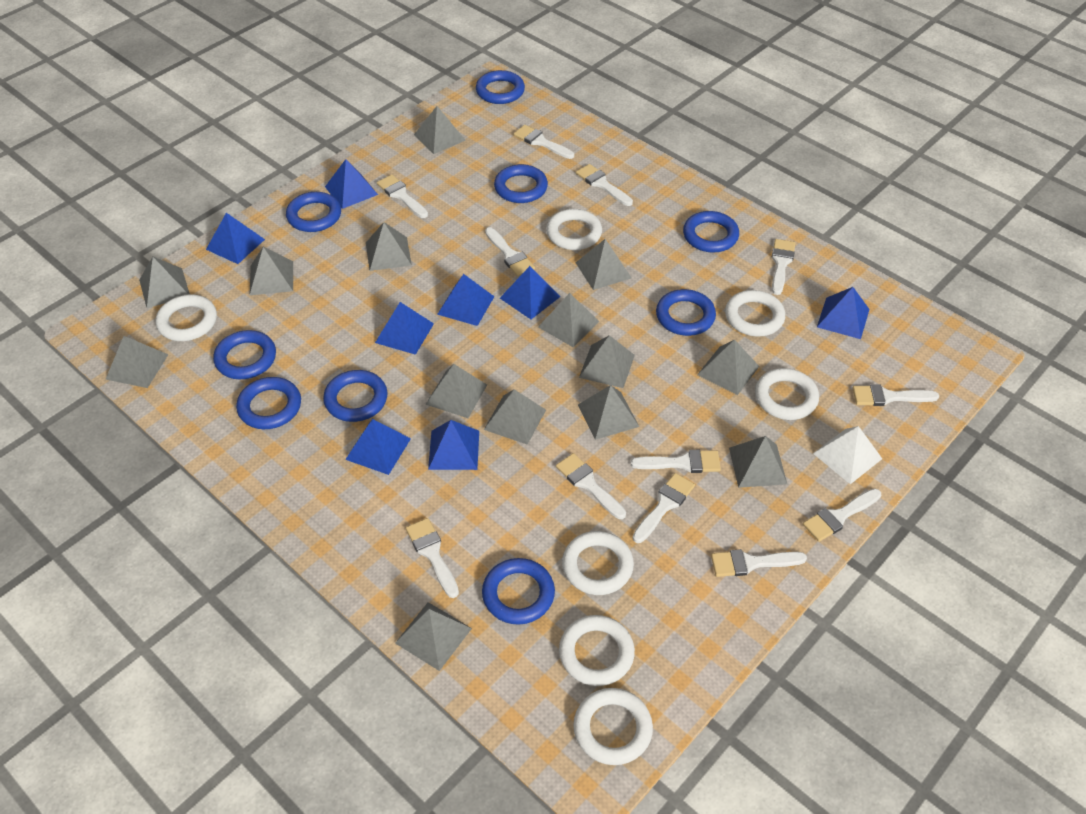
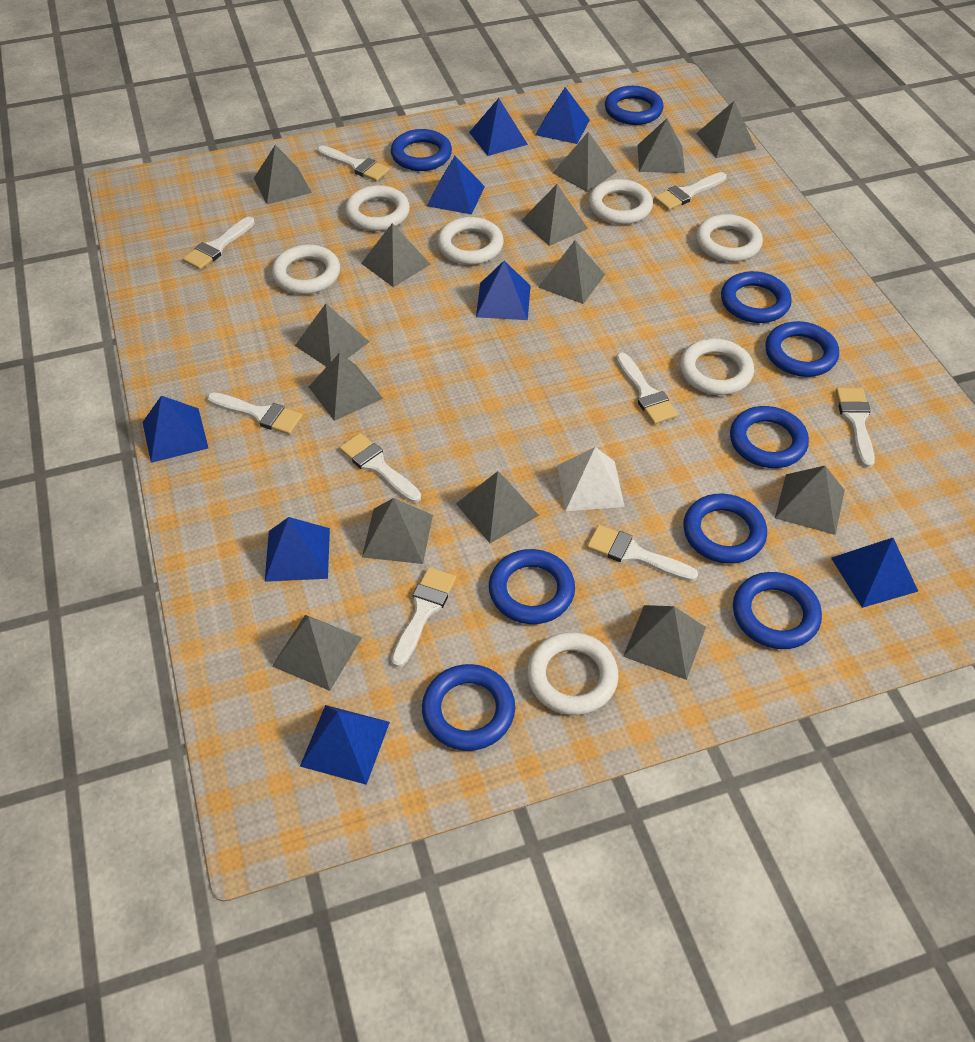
white brush: 12 -> 9

